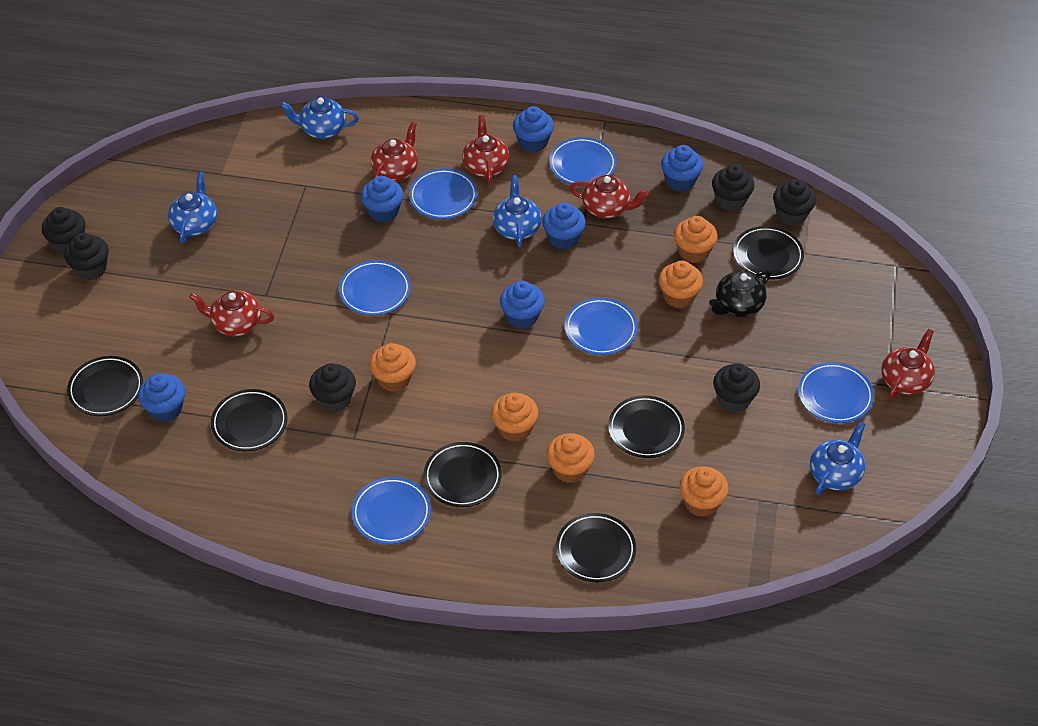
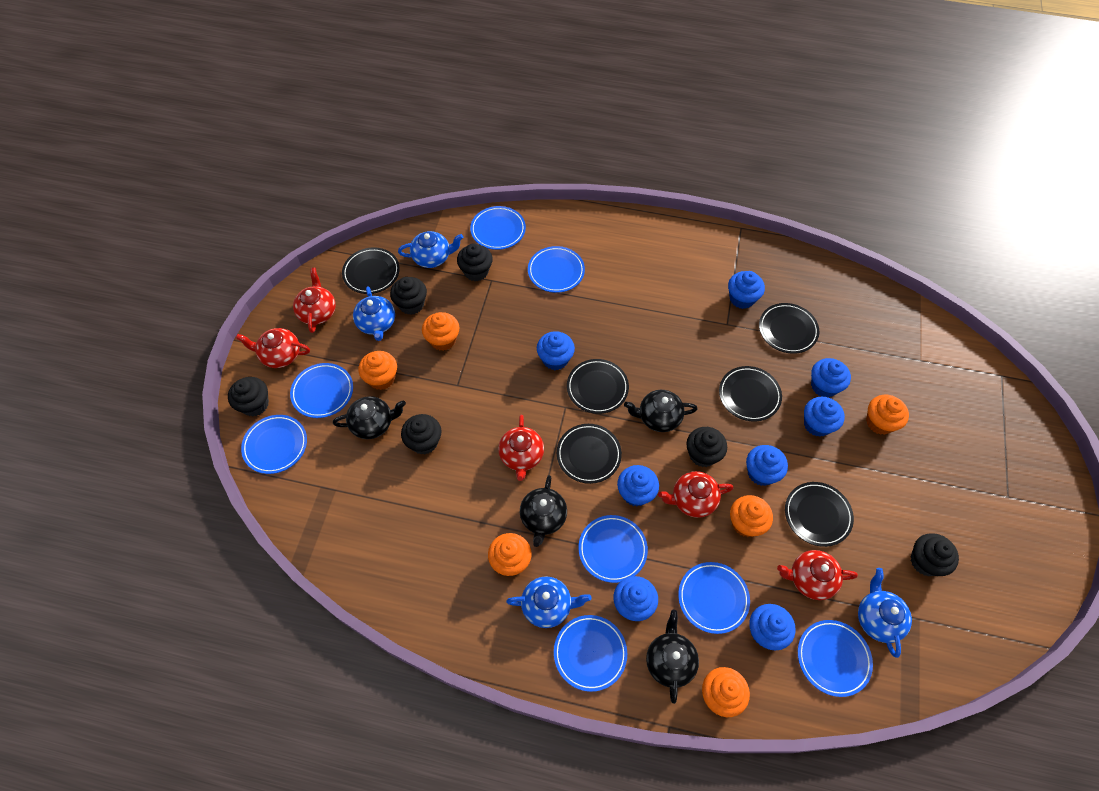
black teapot: 1 -> 4
blue cupcake: 6 -> 8
blue plate: 6 -> 8

